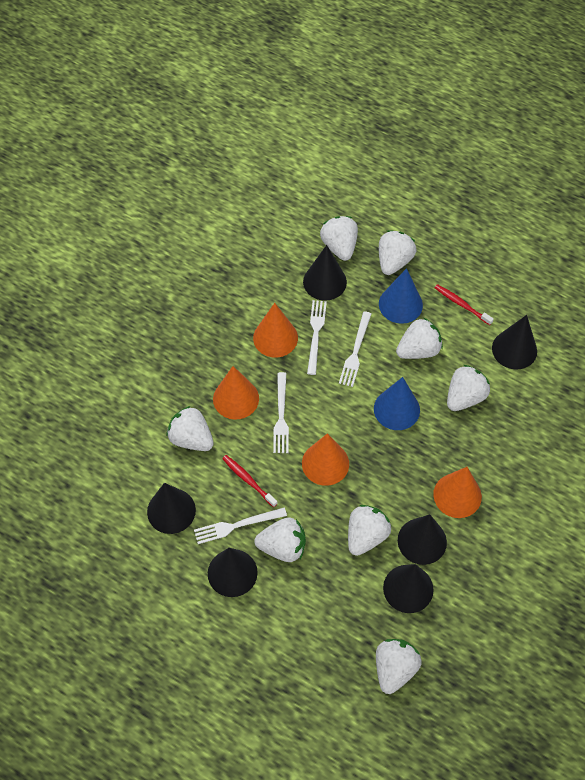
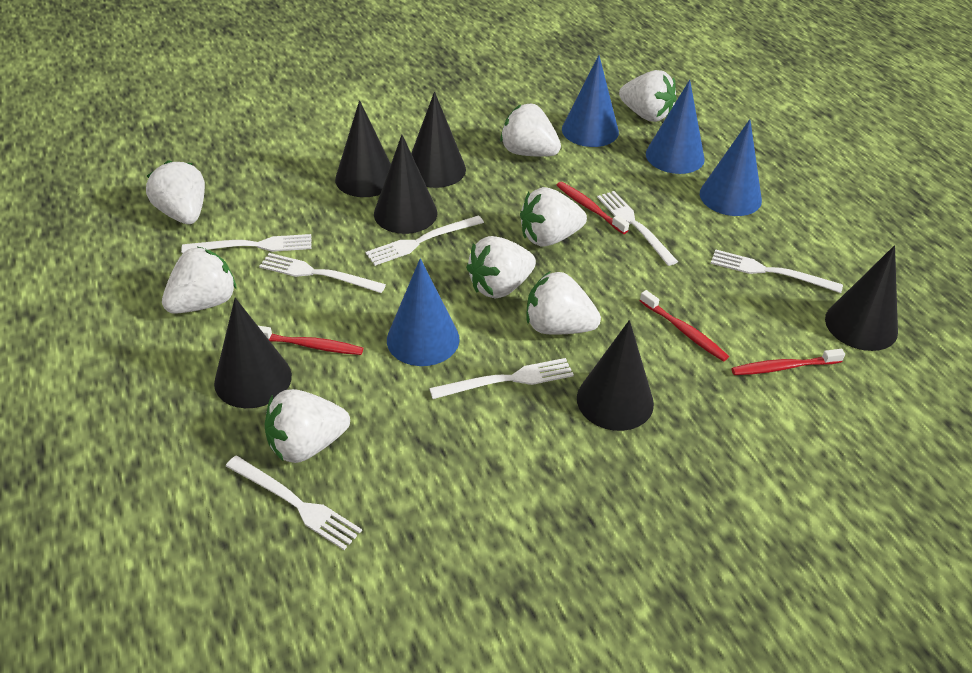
blue cone: 2 -> 4
orange cone: 4 -> 0
red toothbrush: 2 -> 4
white fork: 4 -> 7

